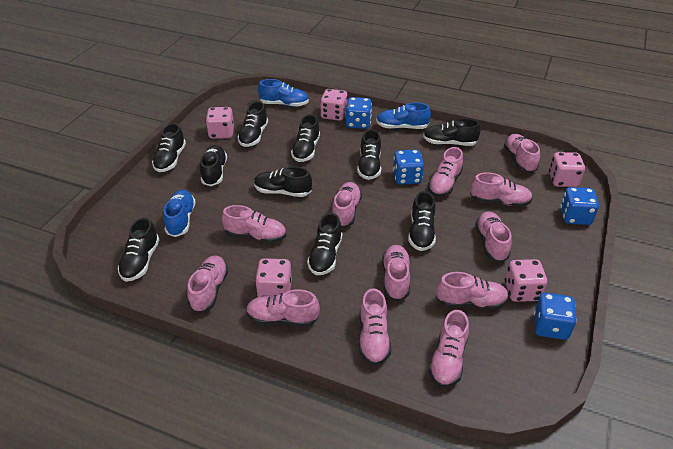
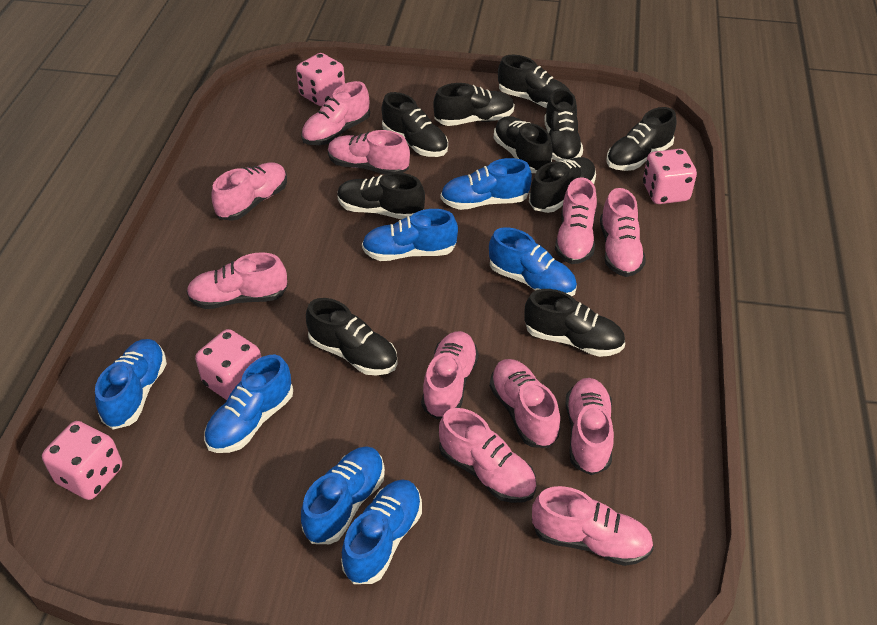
blue dice: 4 -> 0
blue shoe: 3 -> 7
pink dice: 5 -> 4
pink shoe: 12 -> 11

